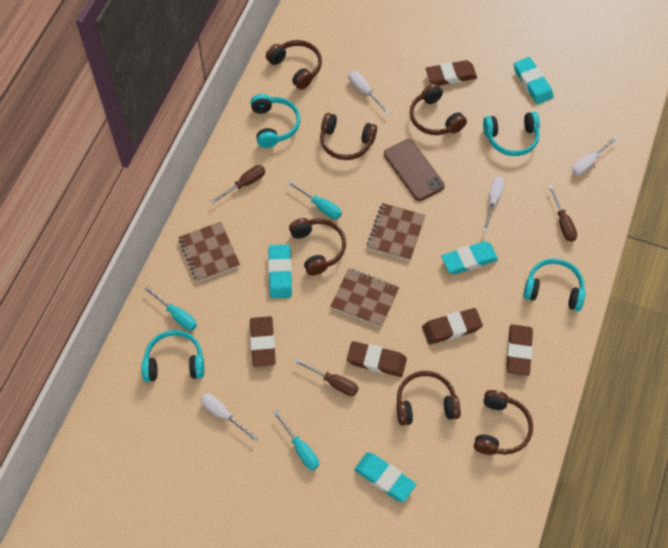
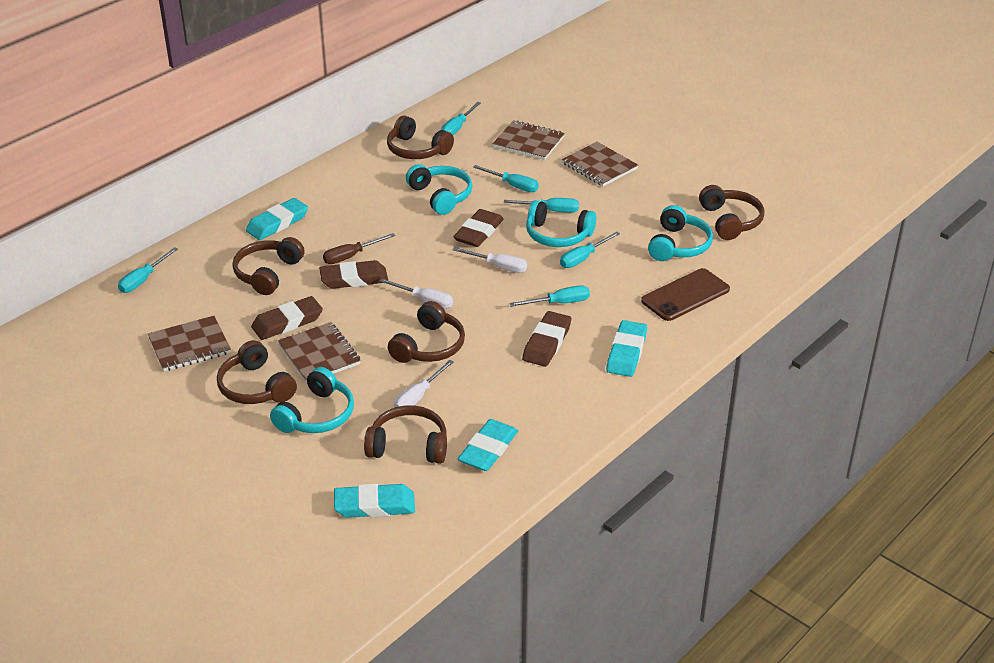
brown eraser: 5 -> 4
brown notebook: 3 -> 4
brown screwdriver: 3 -> 1
turquoise screwdriver: 3 -> 6
white screwdriver: 4 -> 3

